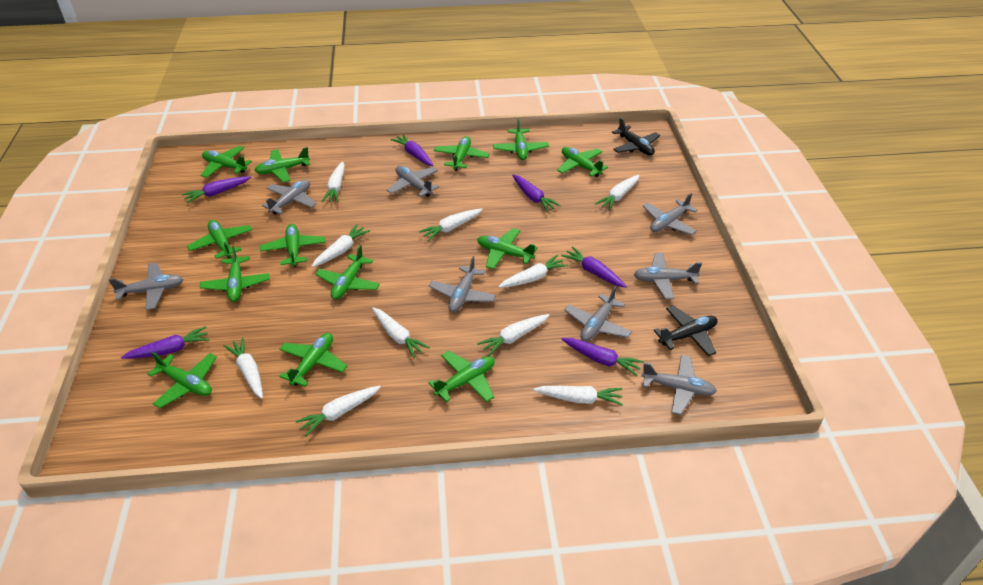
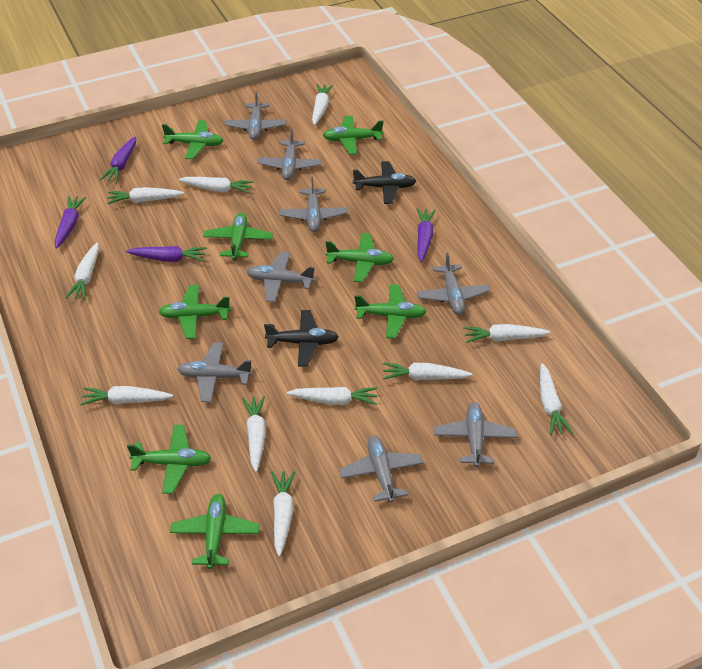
green plane: 13 -> 8
purple carrot: 6 -> 4
white carrot: 10 -> 11

